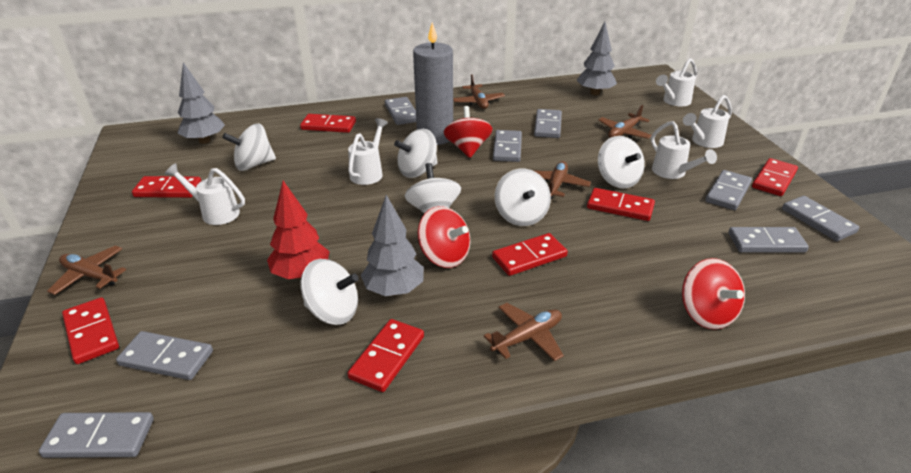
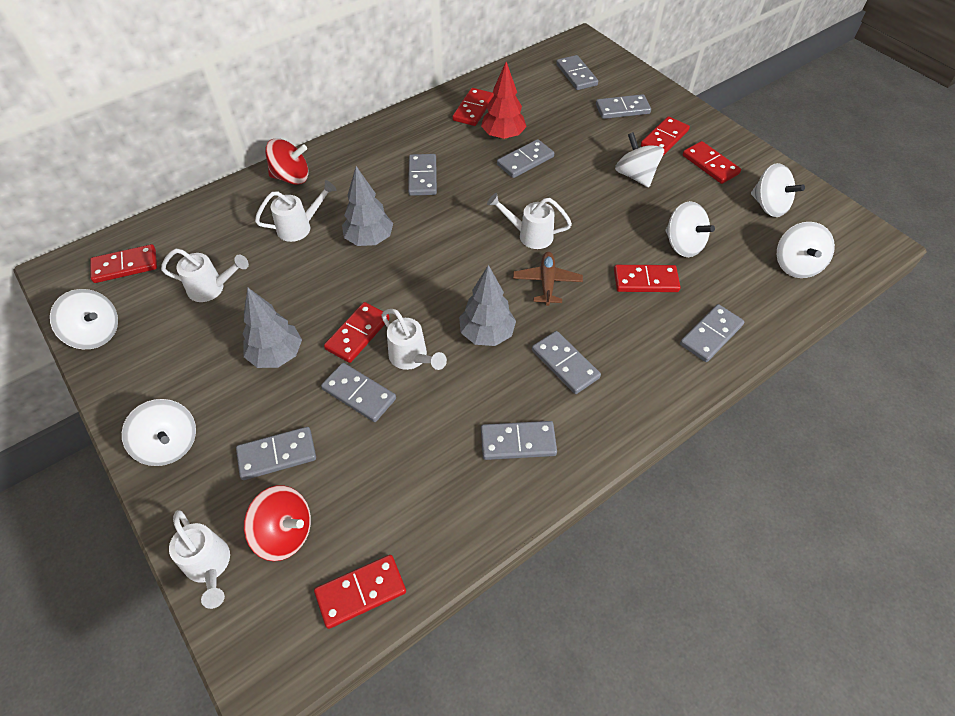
brown plane: 5 -> 1
grey candle: 1 -> 0
grey domino: 8 -> 9
red spinning top: 3 -> 2

